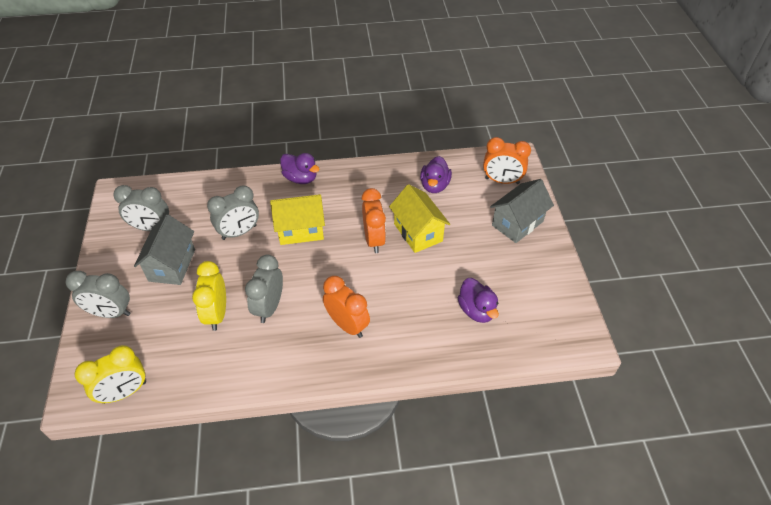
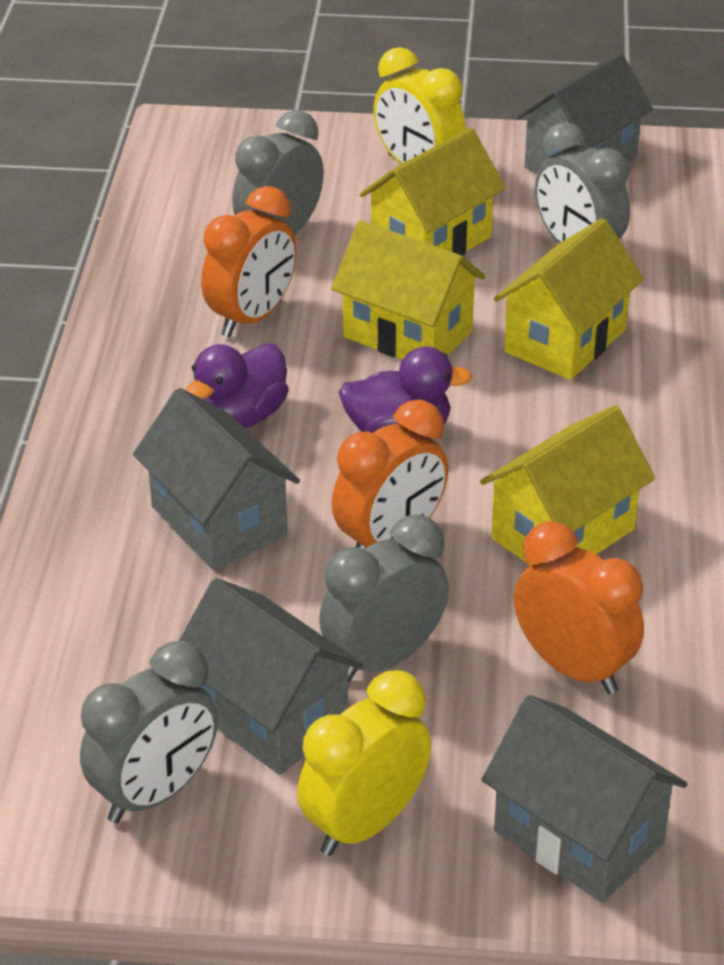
grey house: 2 -> 4
purple duck: 3 -> 2
yellow house: 2 -> 4

